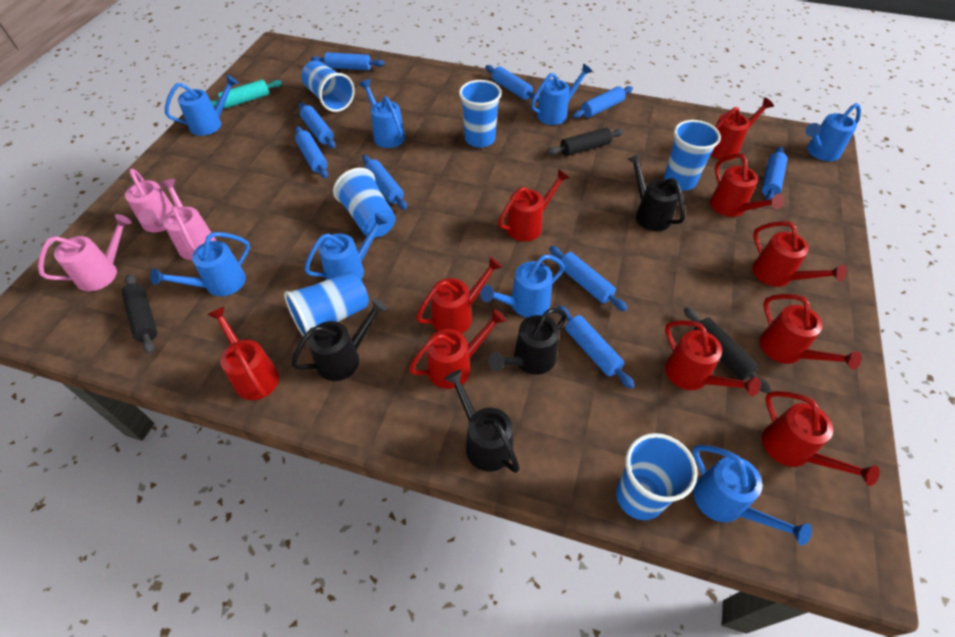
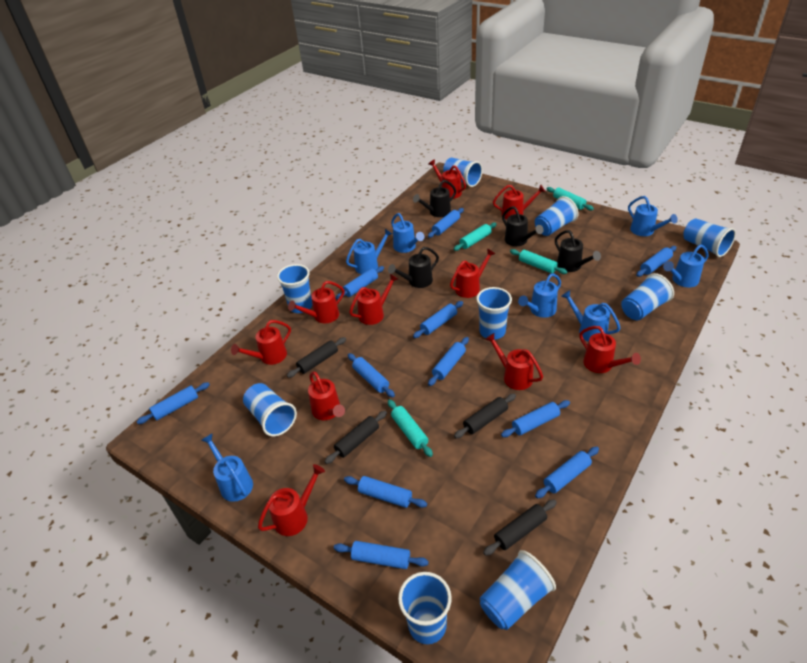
black rolling pin: 3 -> 4
blue cup: 6 -> 9
blue rolling pin: 9 -> 11
blue watering can: 8 -> 7
pink watering can: 3 -> 0
turquoise rolling pin: 1 -> 4

